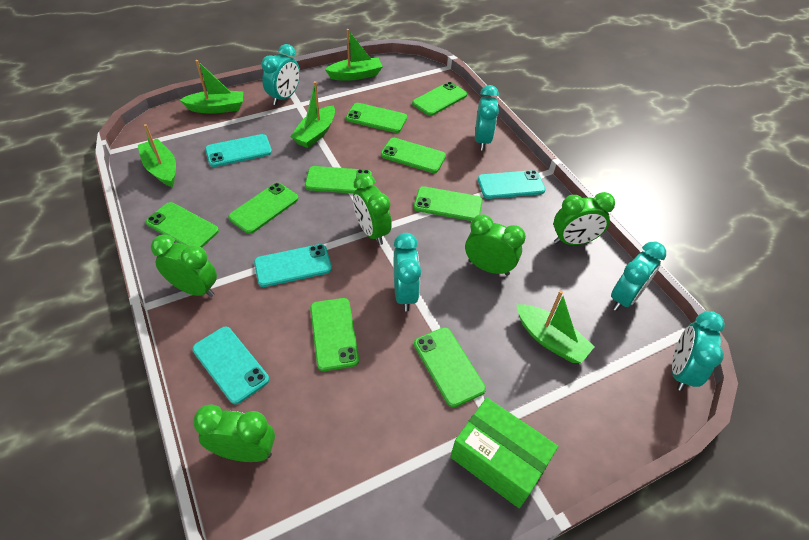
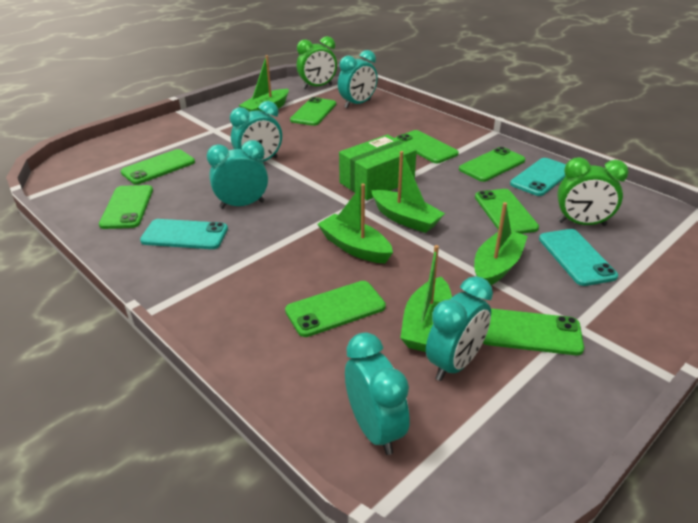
green clock: 5 -> 2
green phone: 9 -> 8
turquoise phone: 4 -> 3

